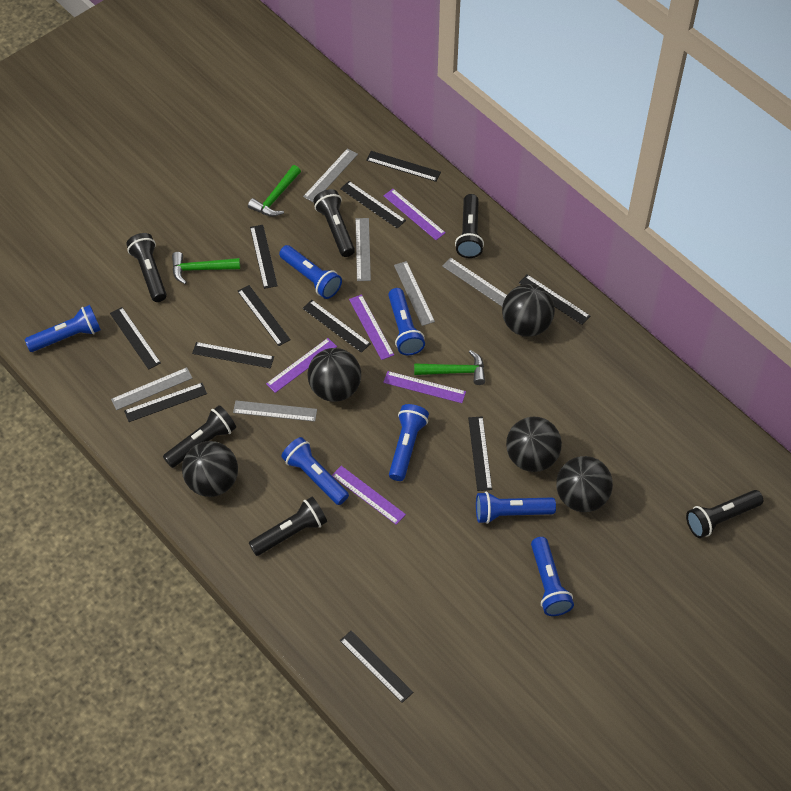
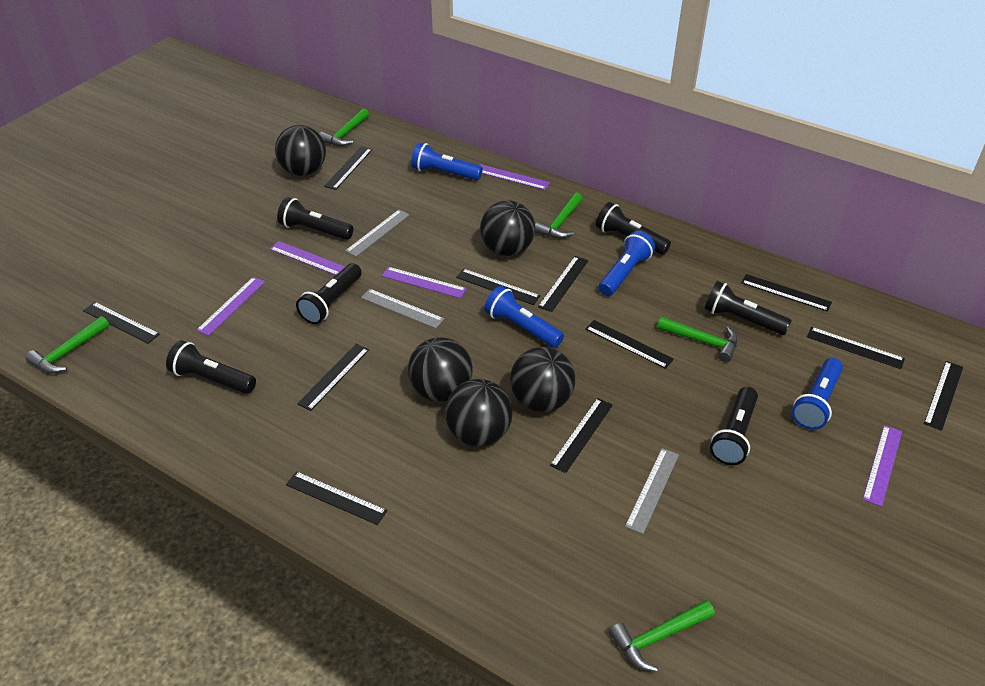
blue flashlight: 7 -> 4
green hammer: 3 -> 5
grey ruler: 6 -> 3

